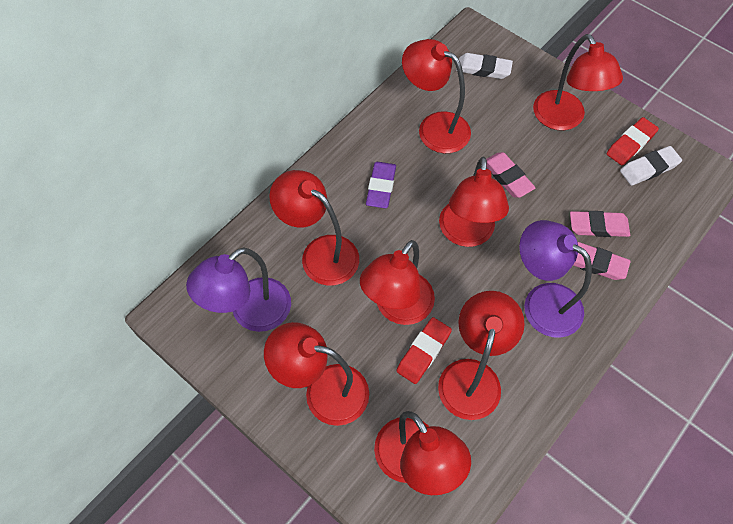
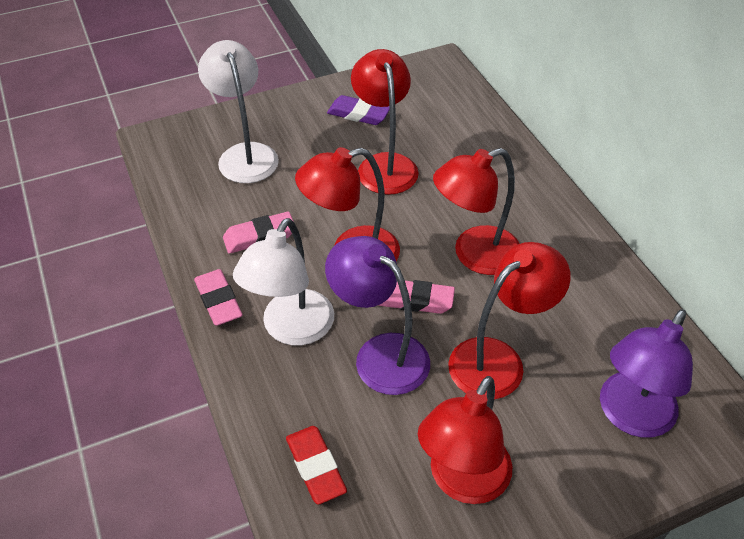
red eraser: 2 -> 1
red lamp: 8 -> 5
white eraser: 2 -> 0
white lamp: 0 -> 2

